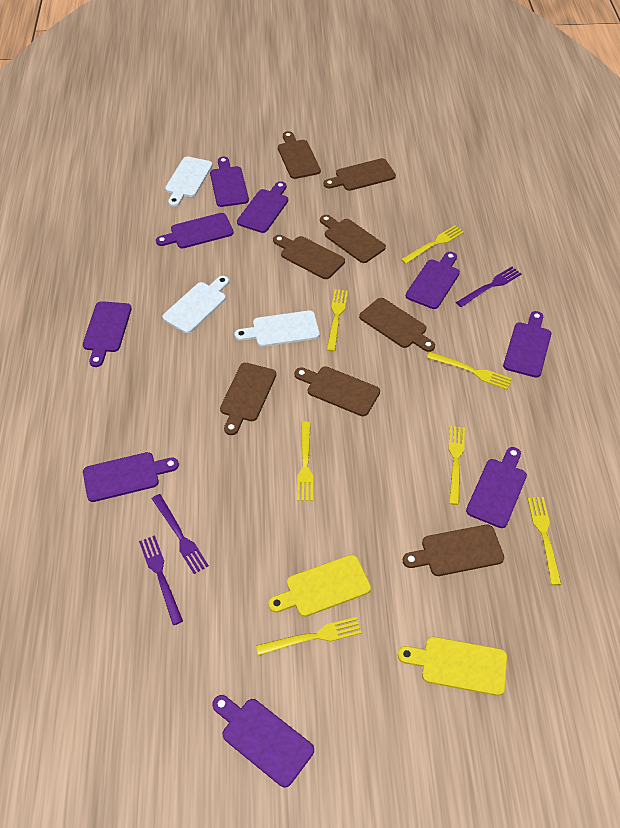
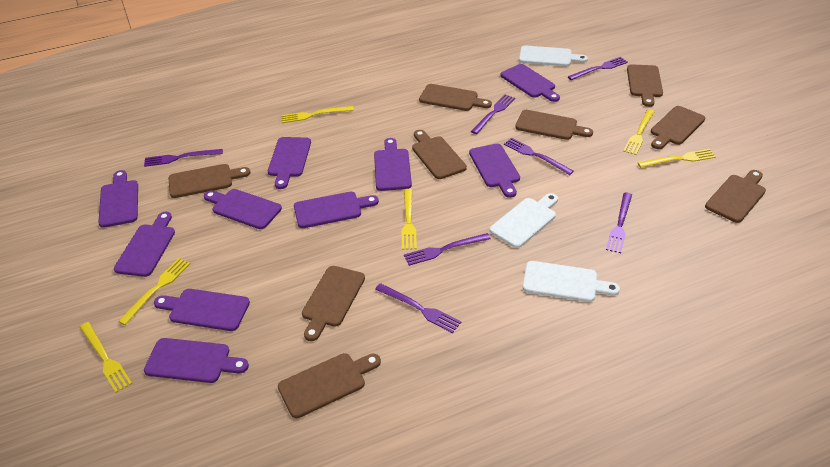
brown cutting board: 8 -> 9
purple cutting board: 9 -> 10
purple fork: 3 -> 7
yellow cutting board: 2 -> 0
yellow fork: 7 -> 6

